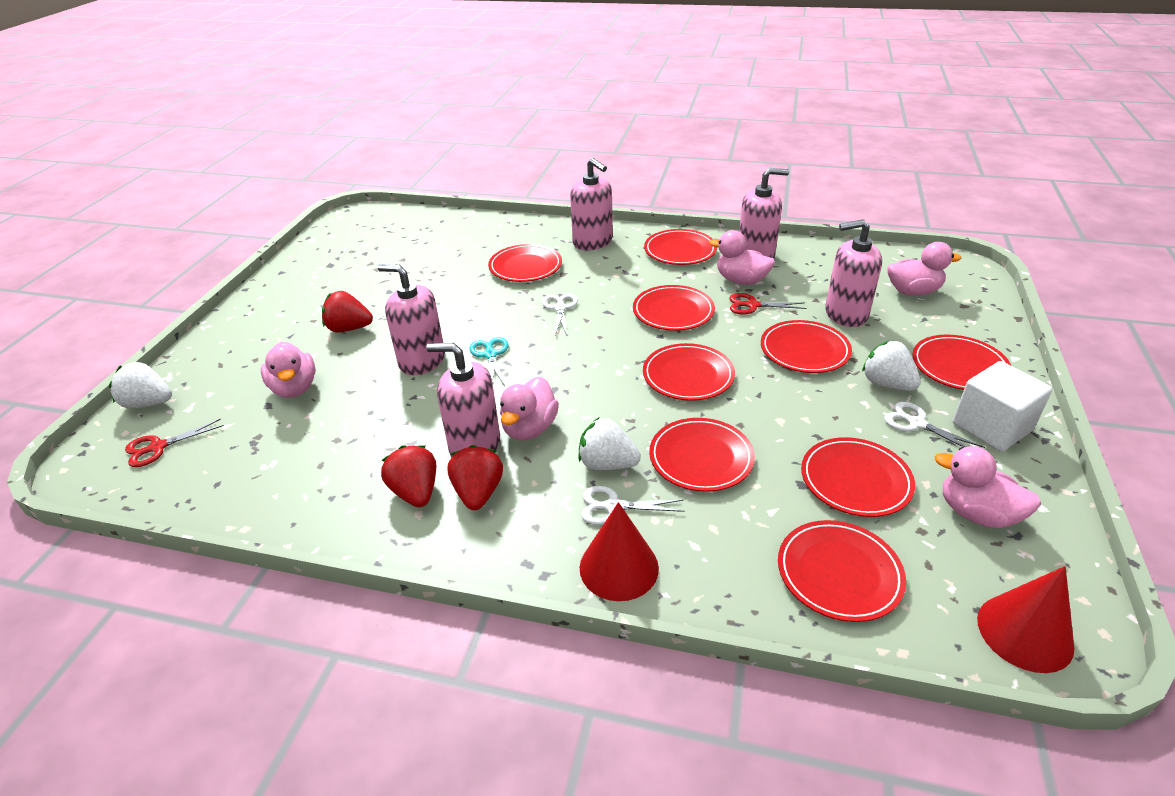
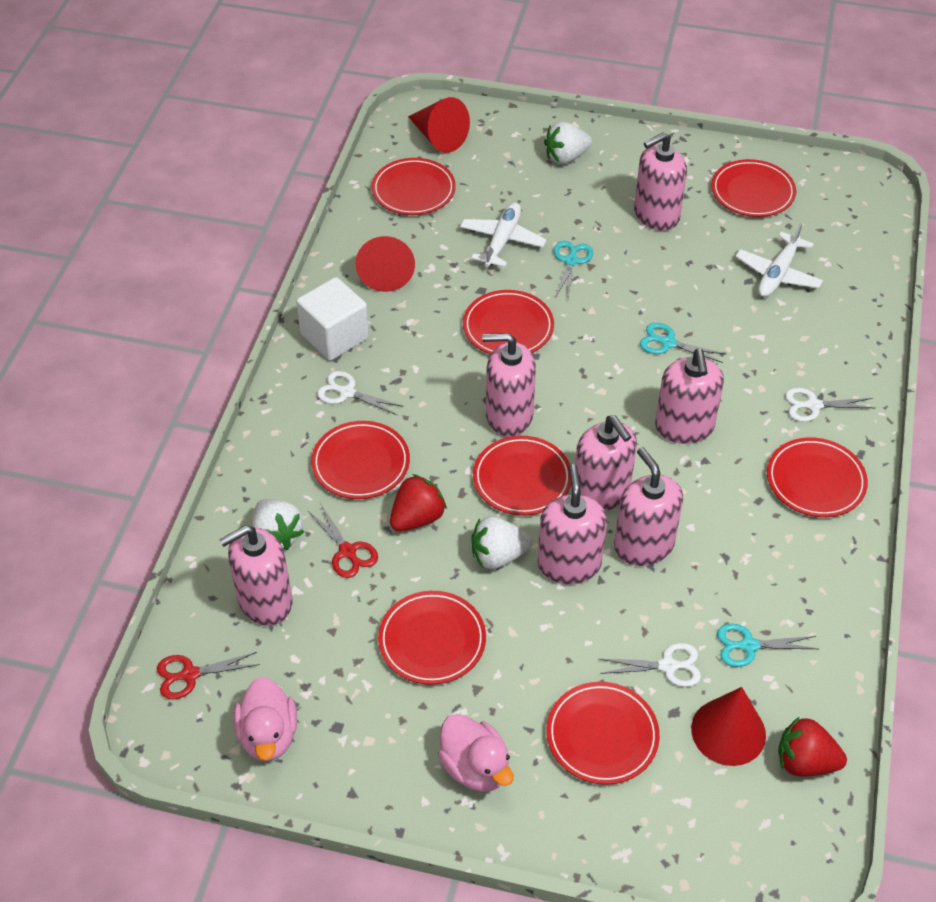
pink duck: 5 -> 2
pink soap dispenser: 5 -> 7
red cone: 2 -> 3
red plate: 9 -> 8
red strawberry: 3 -> 2
turquoise scissors: 1 -> 3
white plane: 0 -> 2

